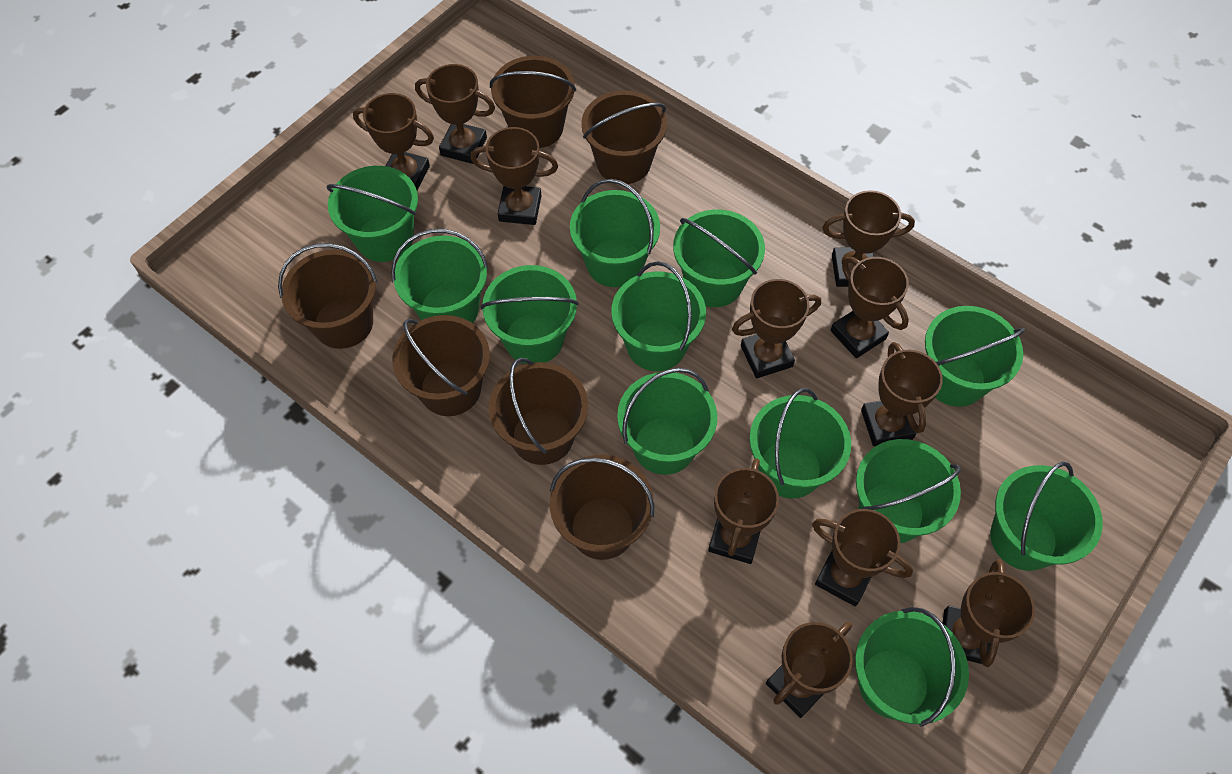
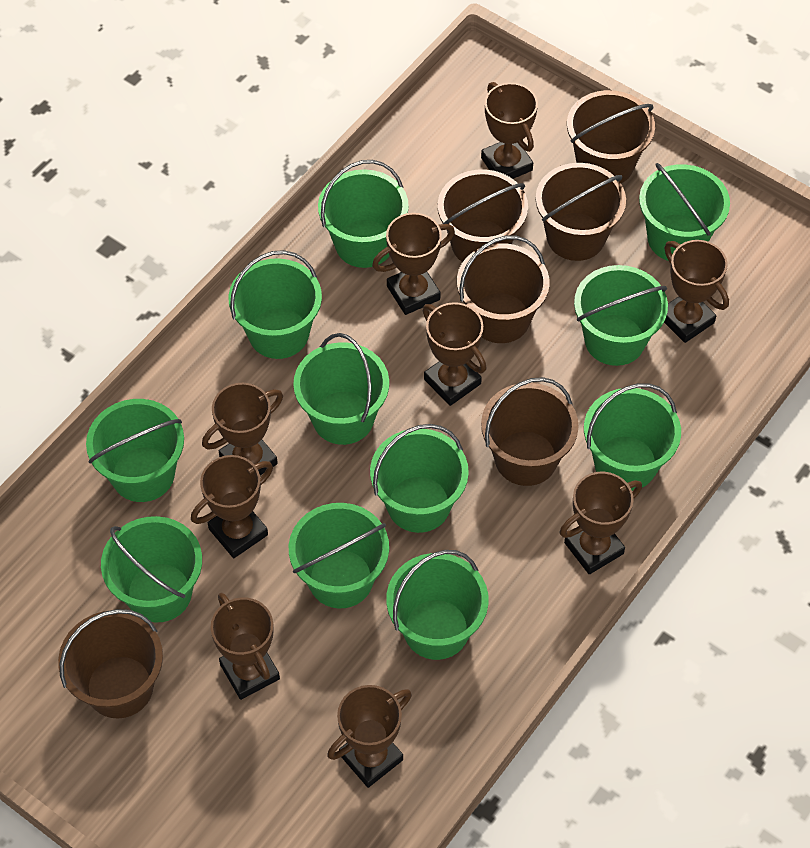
brown trophy: 11 -> 9
green bucket: 12 -> 11

